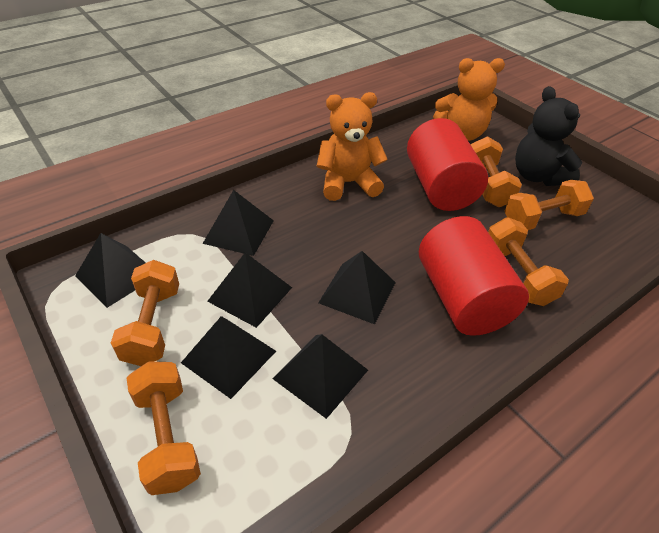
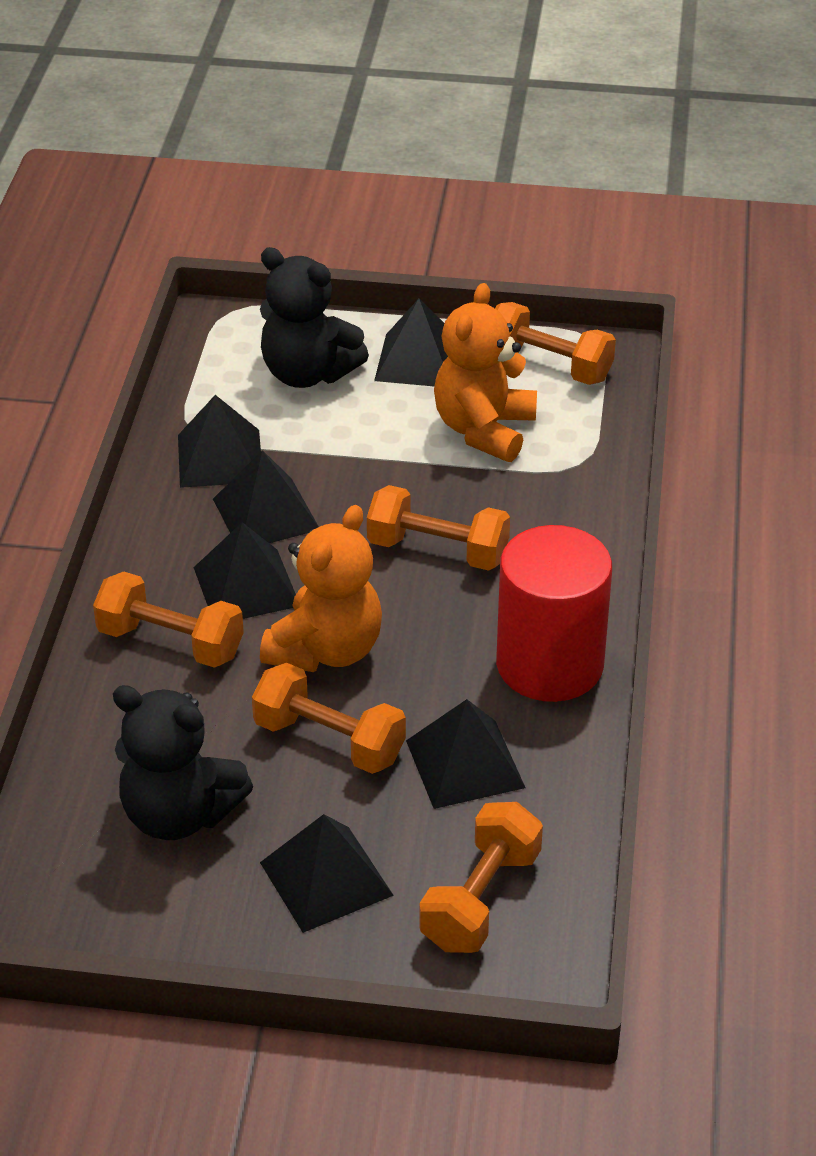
black teddy bear: 1 -> 2
red cylinder: 2 -> 1

